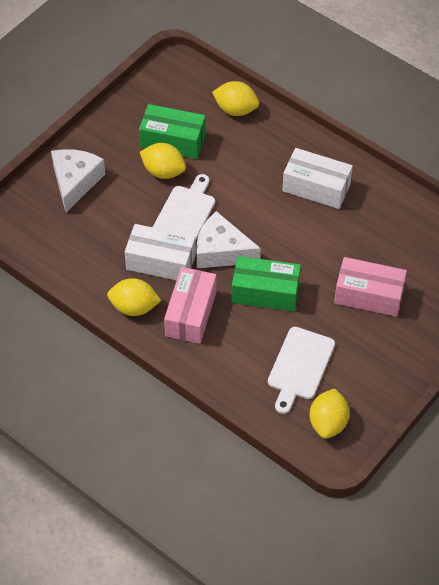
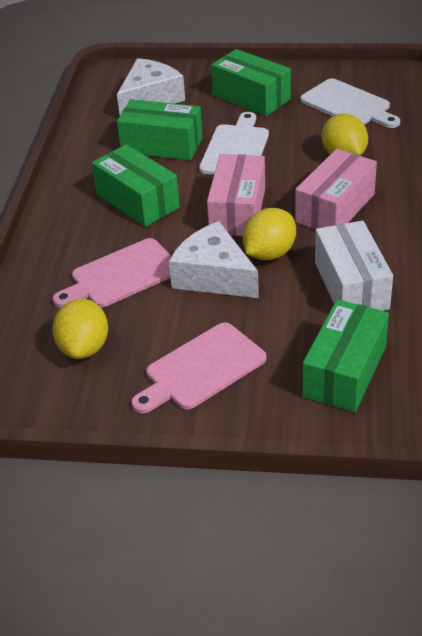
green box: 2 -> 4
pink cutting board: 0 -> 2
white box: 2 -> 1
yellow lemon: 4 -> 3

